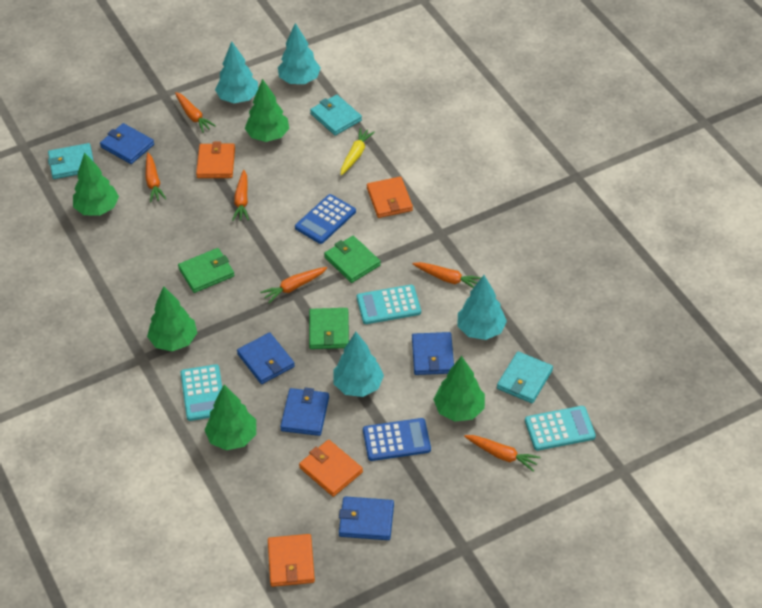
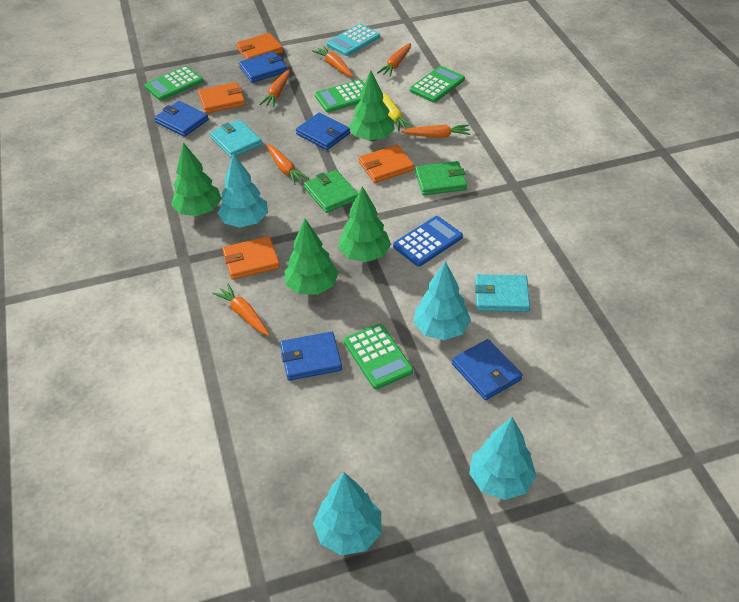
blue calculator: 2 -> 1
green calculator: 0 -> 4
green tree: 5 -> 4
green wallet: 3 -> 2
turquoise calculator: 3 -> 1
turquoise wallet: 3 -> 2

